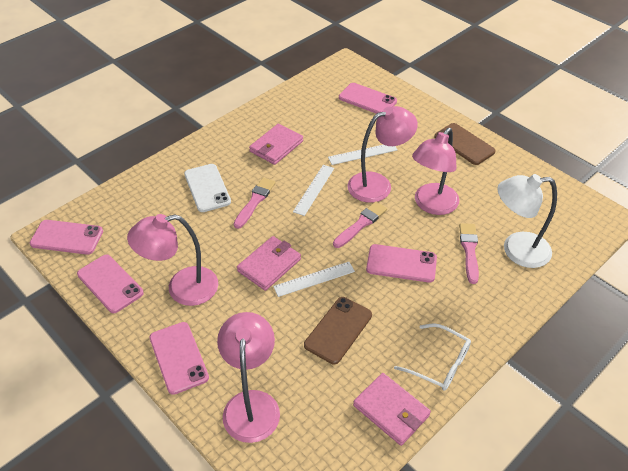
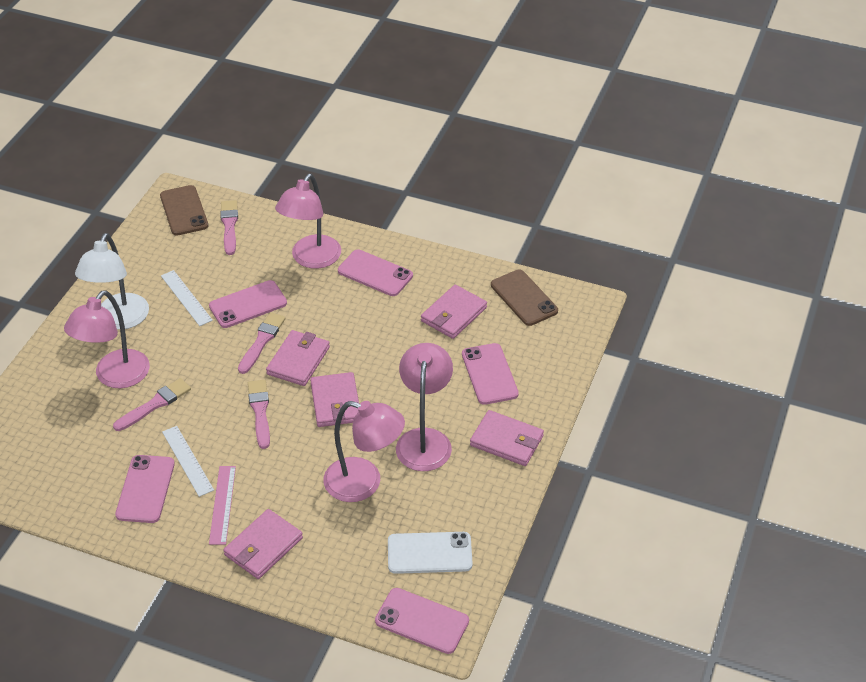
pink brush: 3 -> 4
pink ruler: 0 -> 1
pink wallet: 3 -> 5
white glasses: 1 -> 0
white ruler: 3 -> 2

